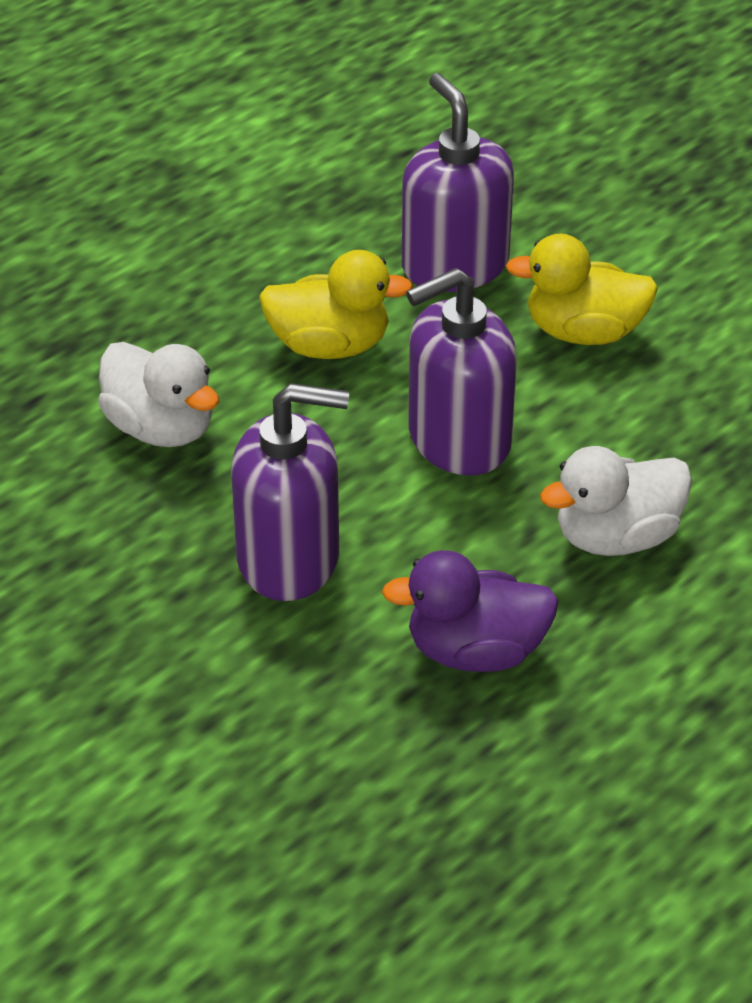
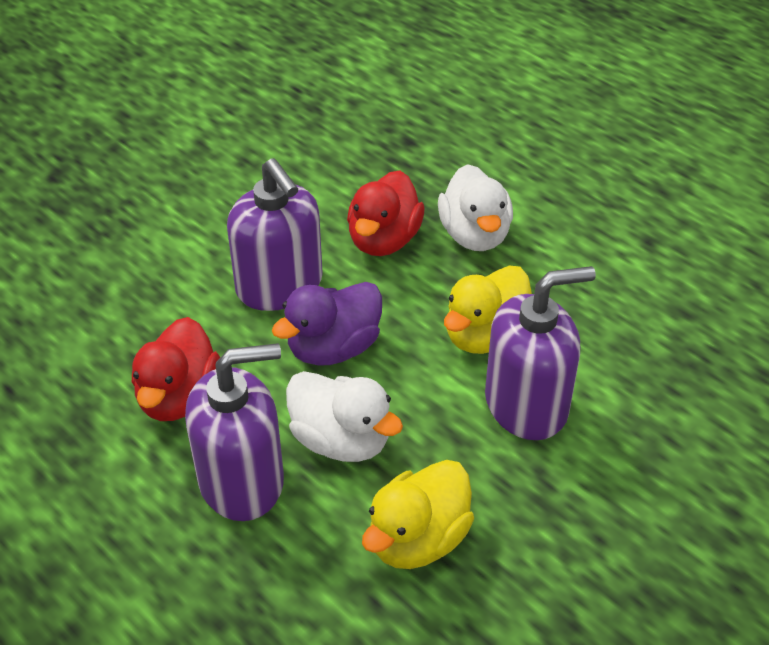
red duck: 0 -> 2

